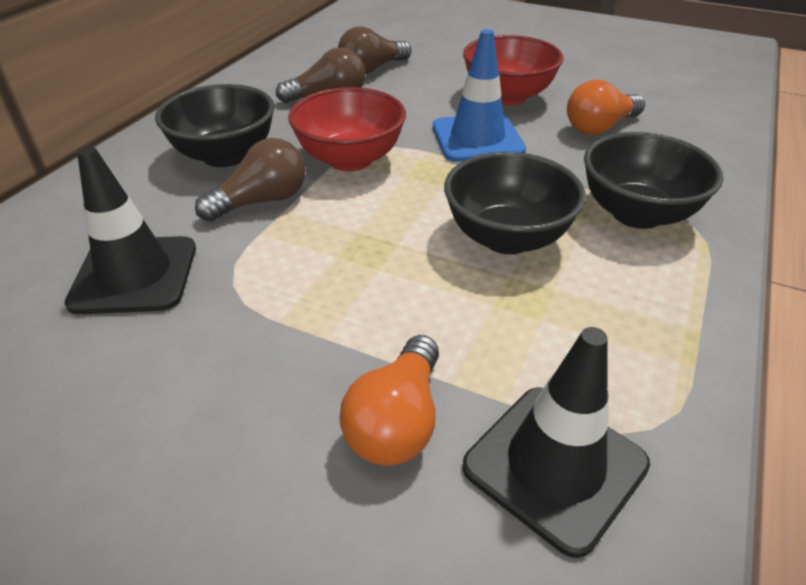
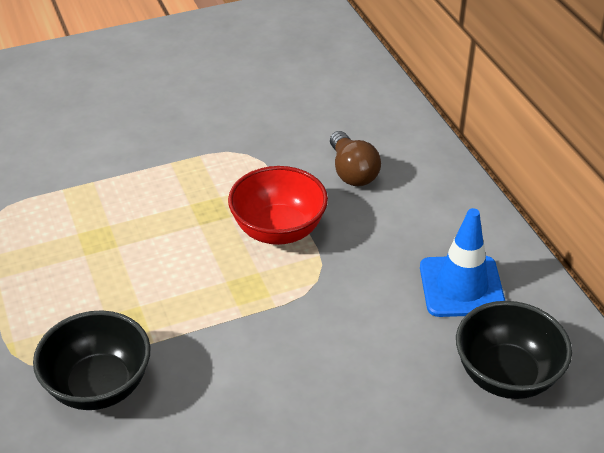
black bowl: 3 -> 2
black traffic cone: 2 -> 0
brown light bulb: 3 -> 1
orange light bulb: 2 -> 0
red bowl: 2 -> 1

